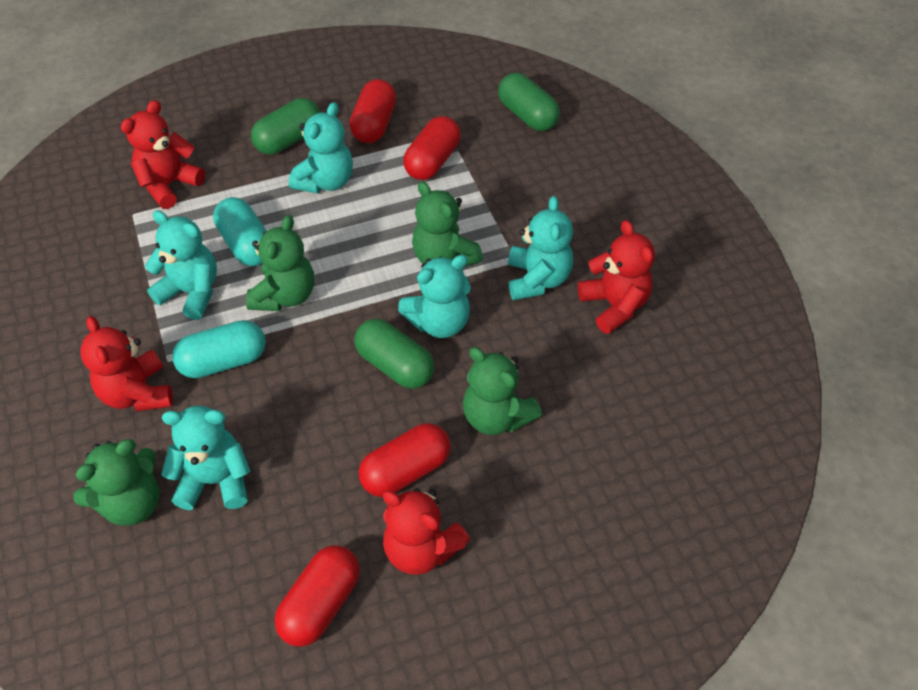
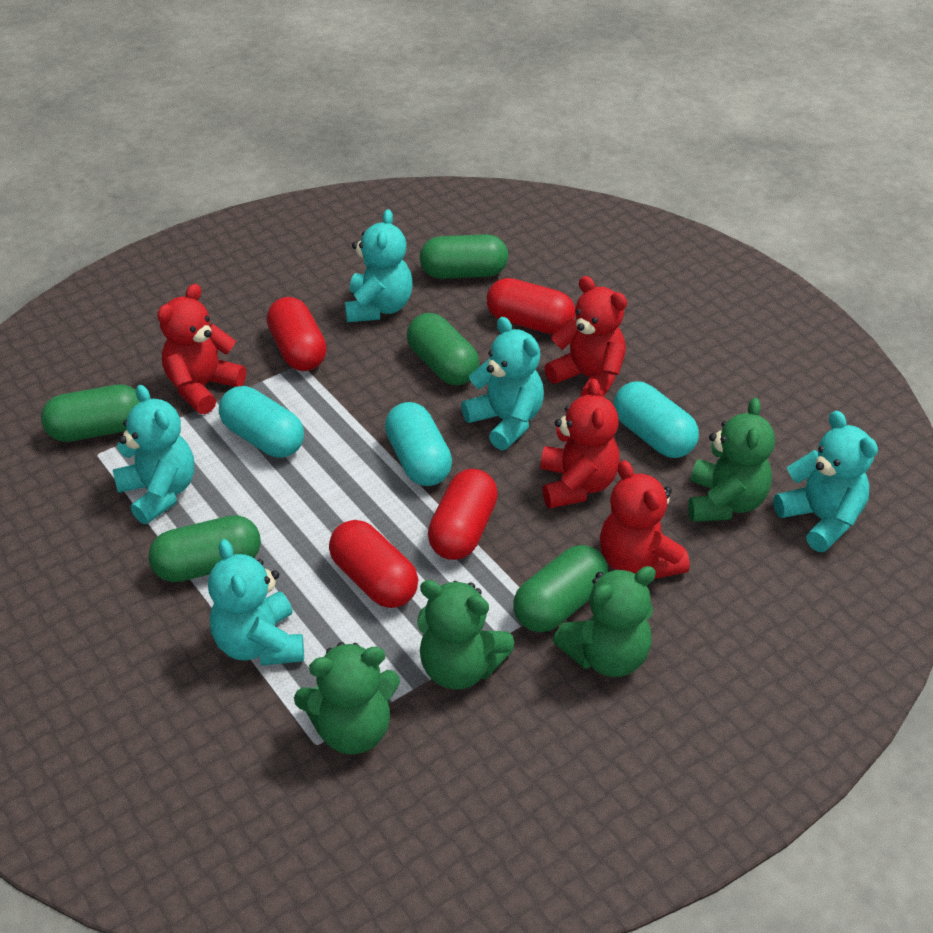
green capsule: 3 -> 5
turquoise capsule: 2 -> 3

